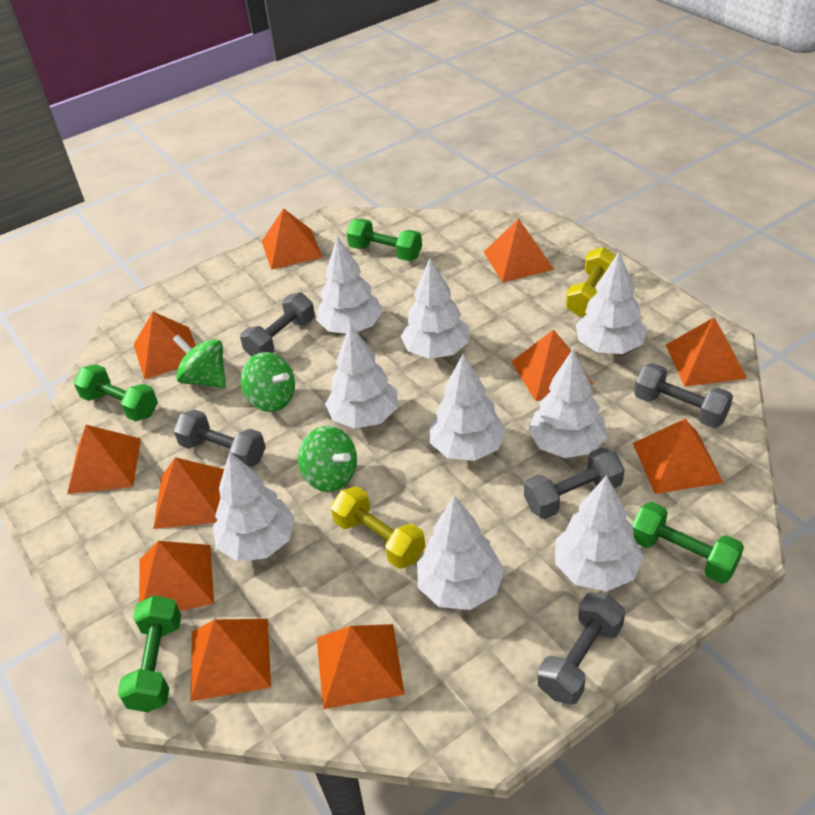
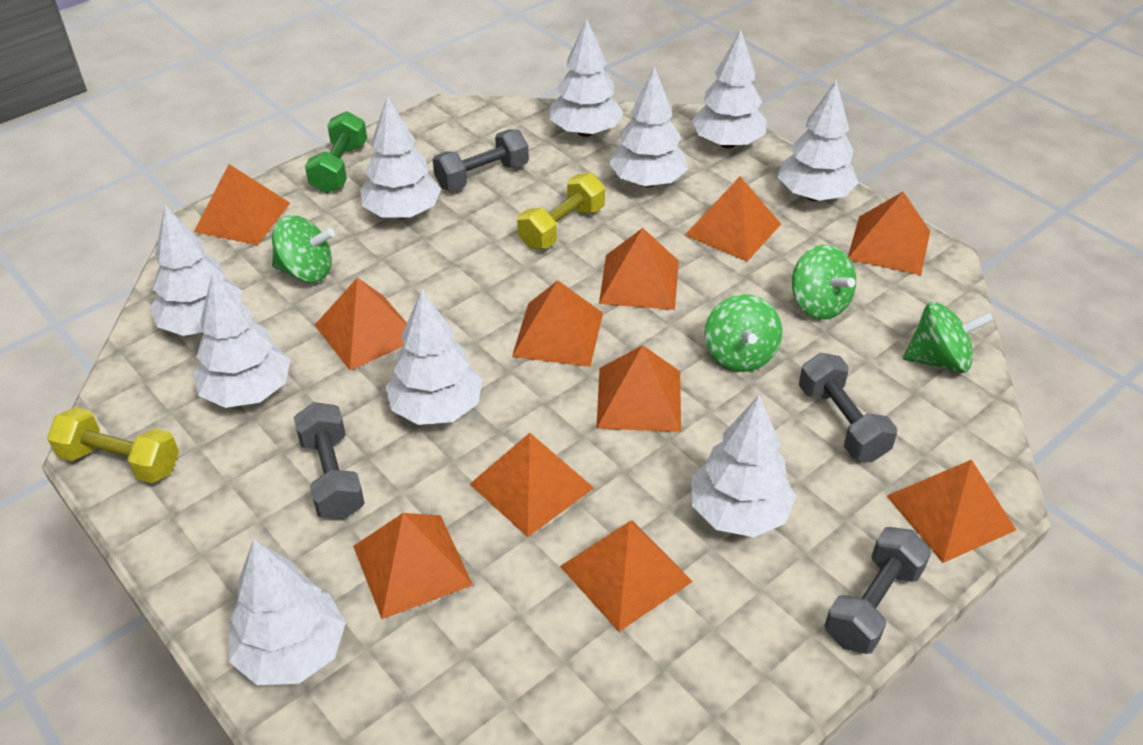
green dumbbell: 4 -> 1
green spinning top: 3 -> 4
grey dumbbell: 5 -> 4
white tree: 9 -> 10

